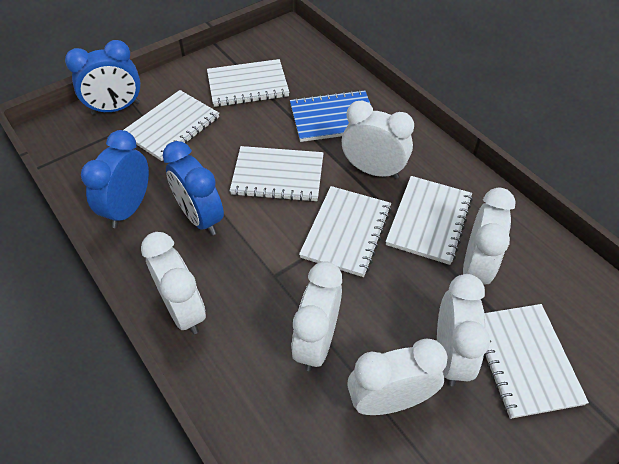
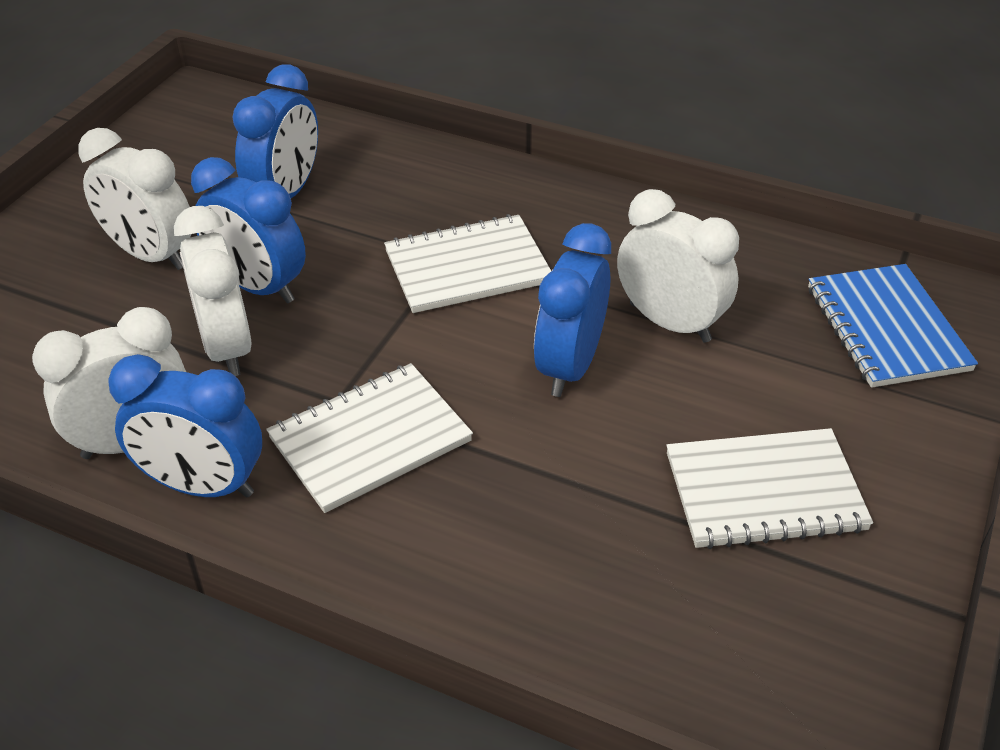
blue clock: 3 -> 4
white clock: 6 -> 4
white notebook: 6 -> 3

